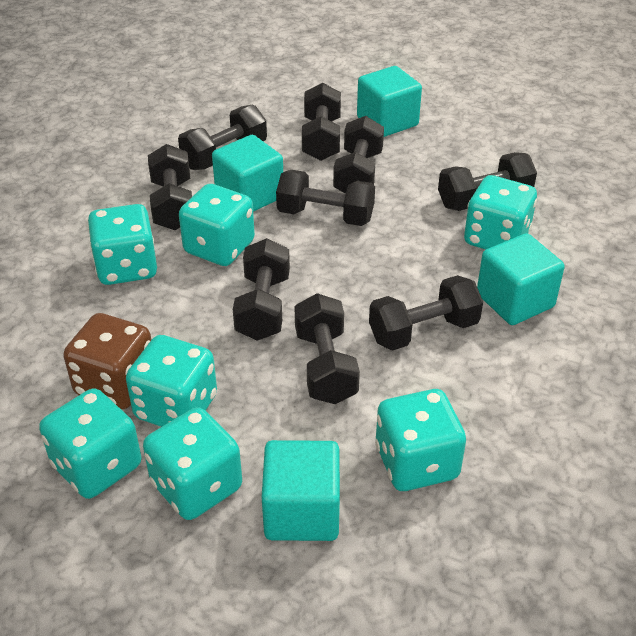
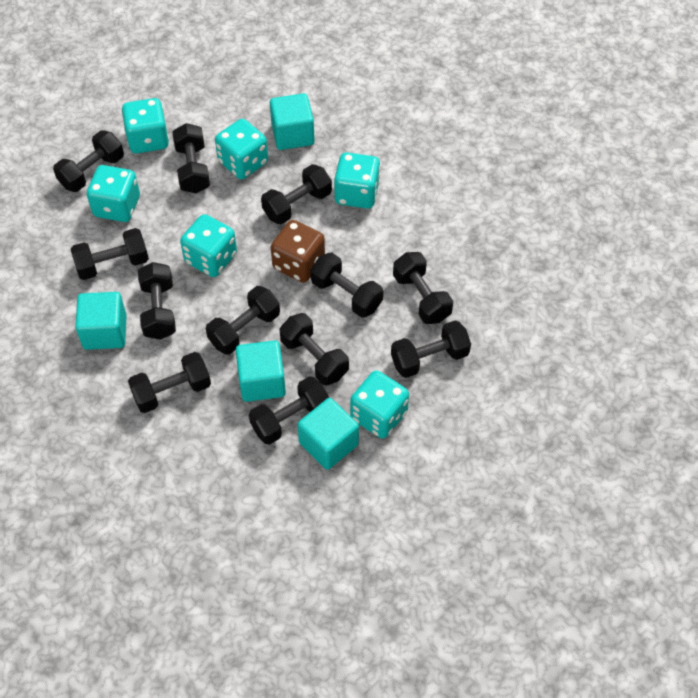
black dumbbell: 9 -> 12
turquoise dice: 7 -> 6

